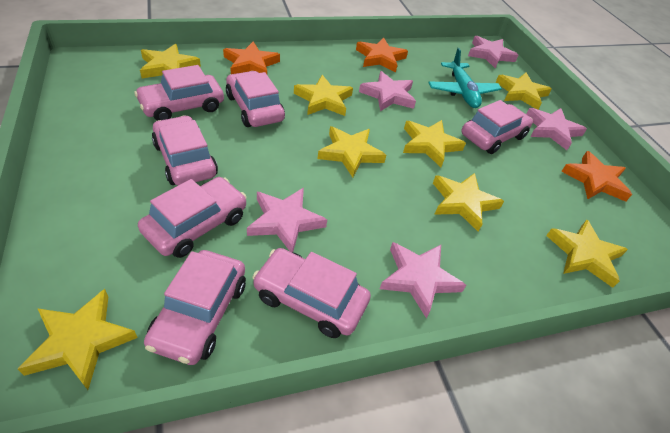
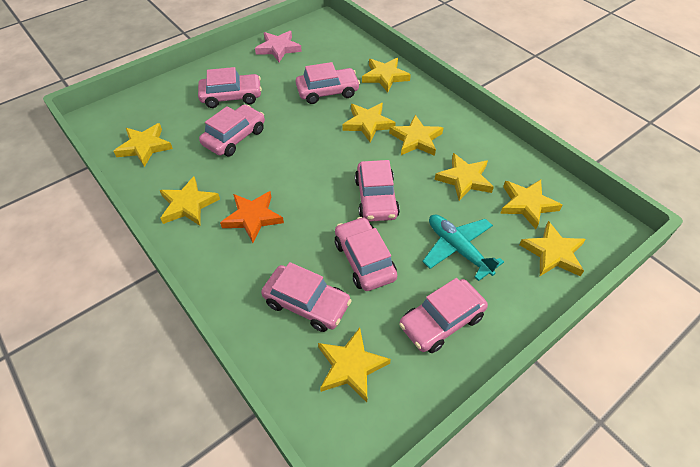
orange star: 3 -> 1
pink star: 5 -> 1
yellow star: 8 -> 9

